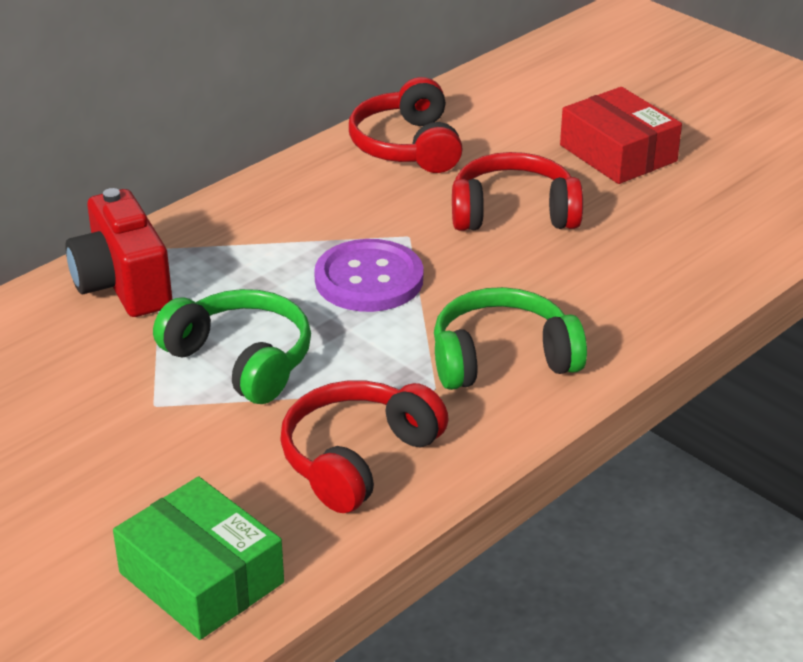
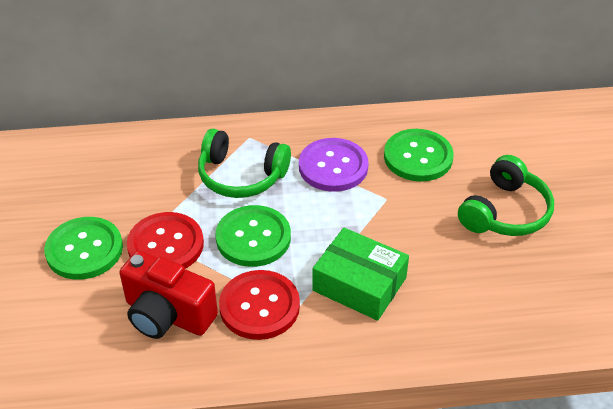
green button: 0 -> 3
red box: 1 -> 0
red button: 0 -> 2
red headphones: 3 -> 0

